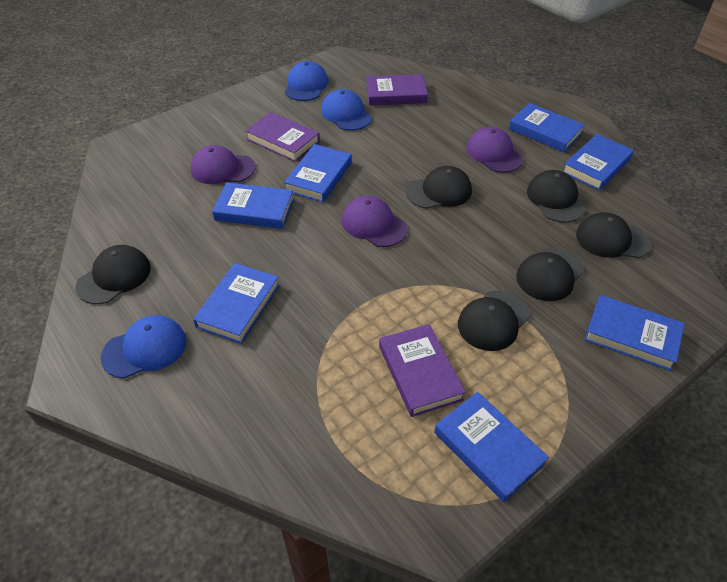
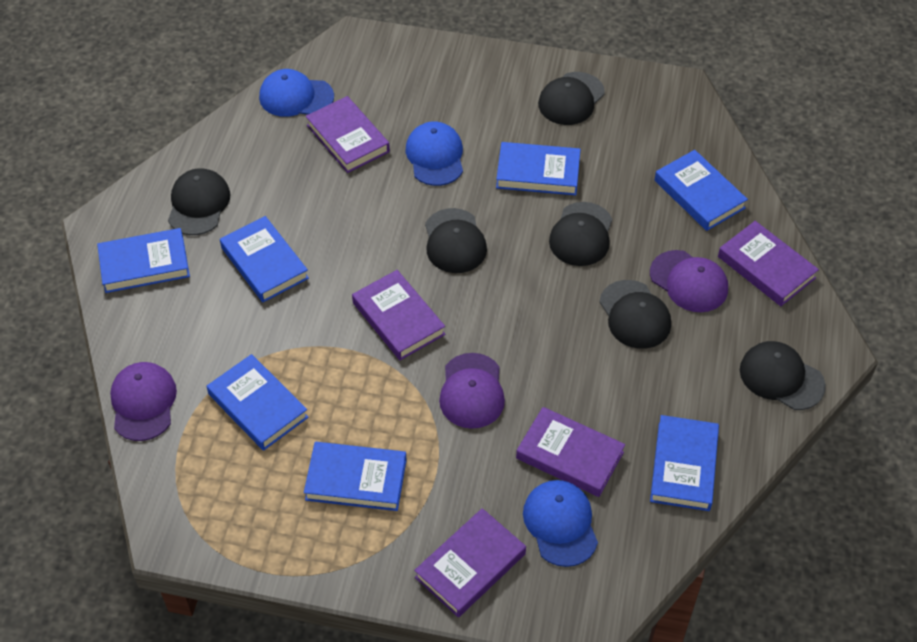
purple book: 3 -> 5

